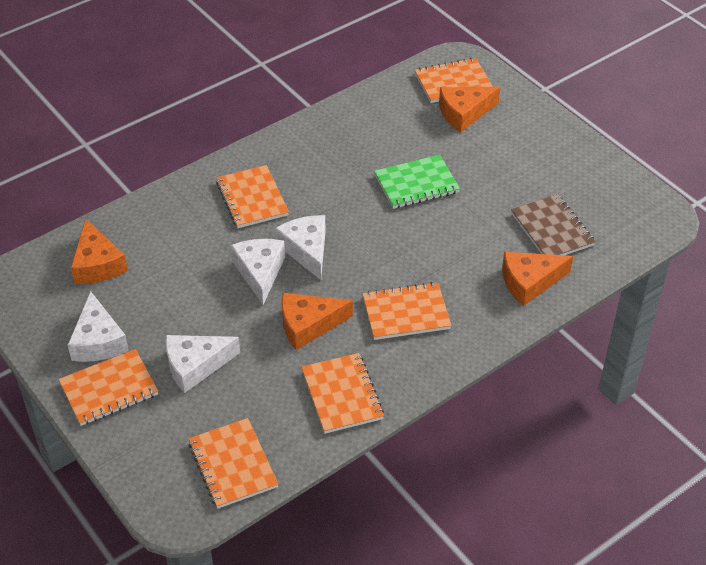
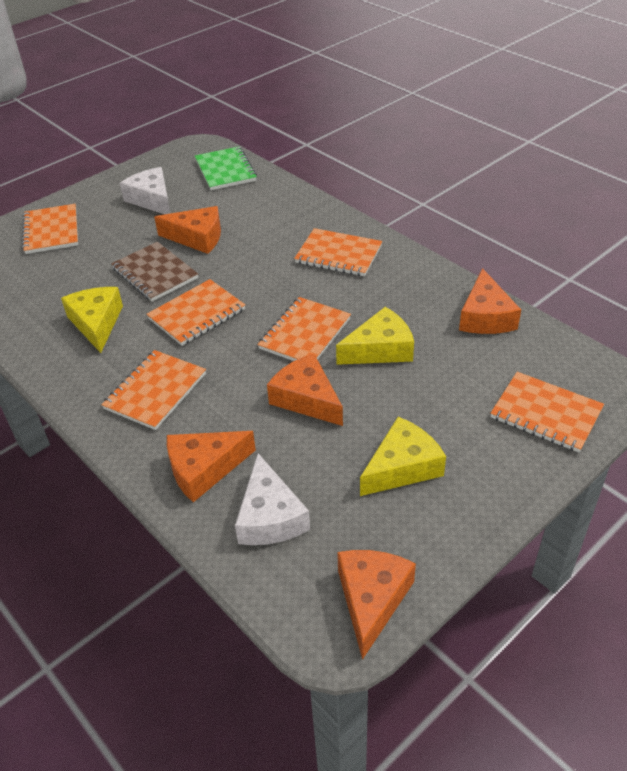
orange cheese: 4 -> 5
white cheese: 4 -> 2
yellow cheese: 0 -> 3

